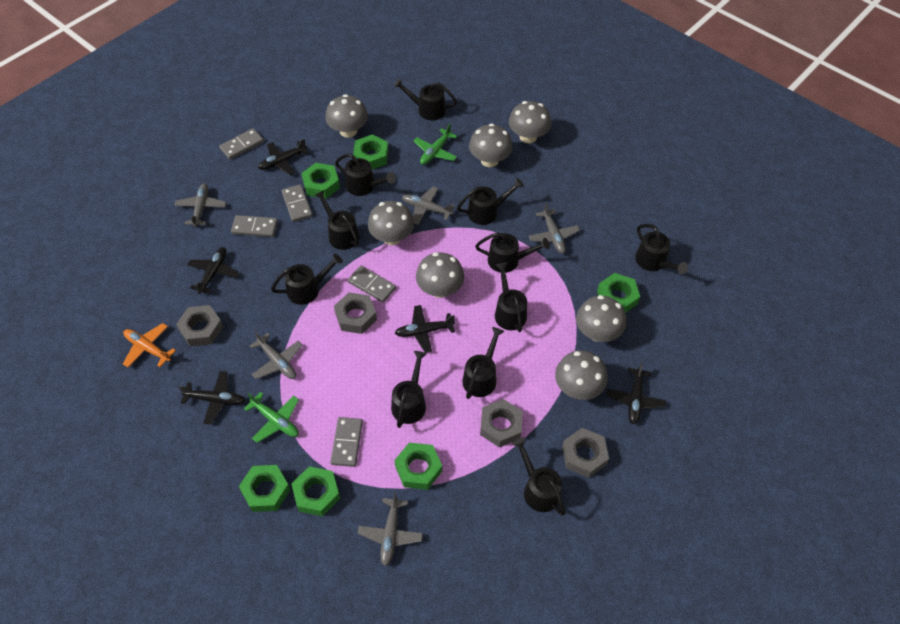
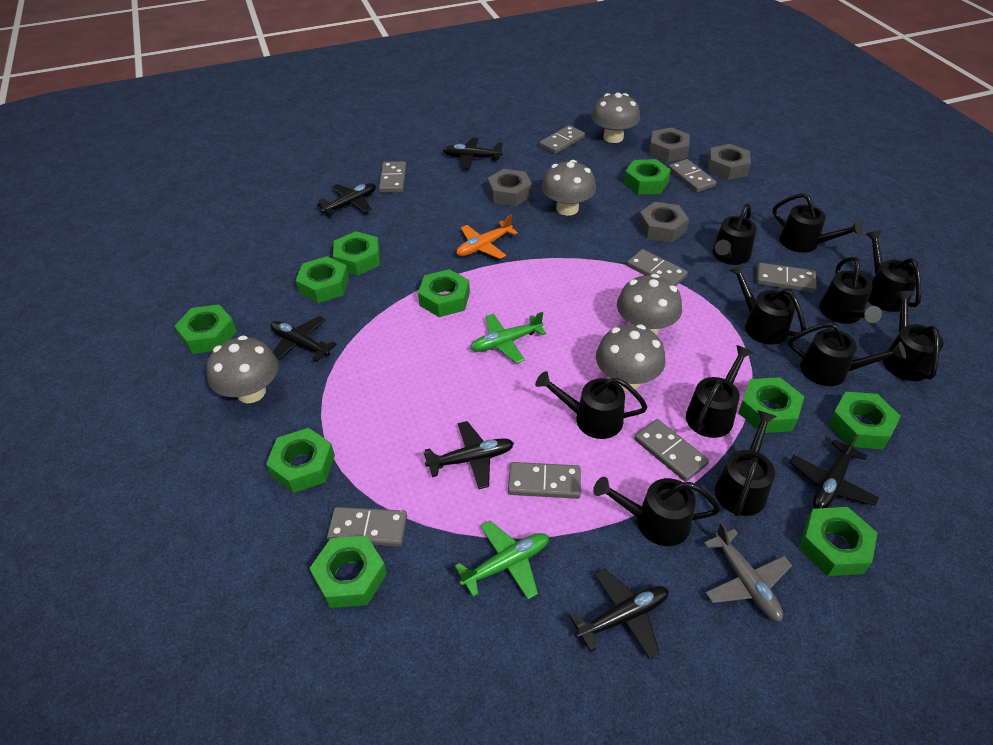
black plane: 5 -> 6
green nut: 6 -> 10
grey domino: 5 -> 8
grey mushroom: 7 -> 5
grey plane: 5 -> 1

